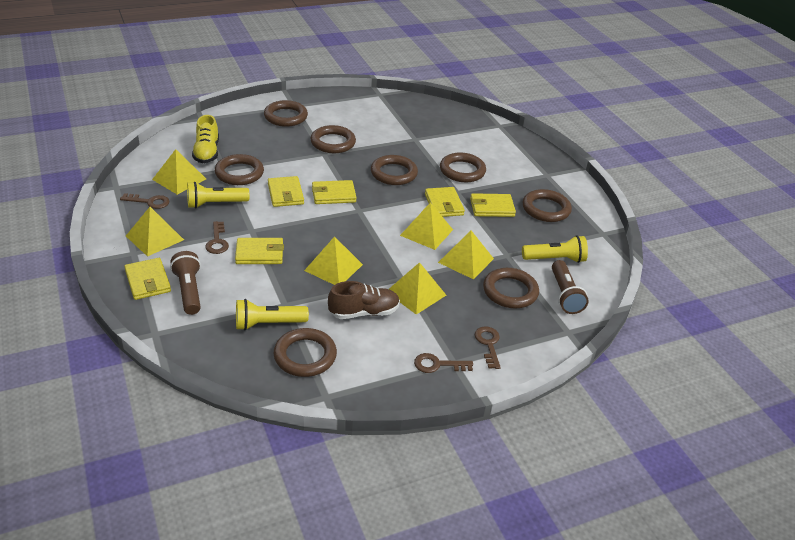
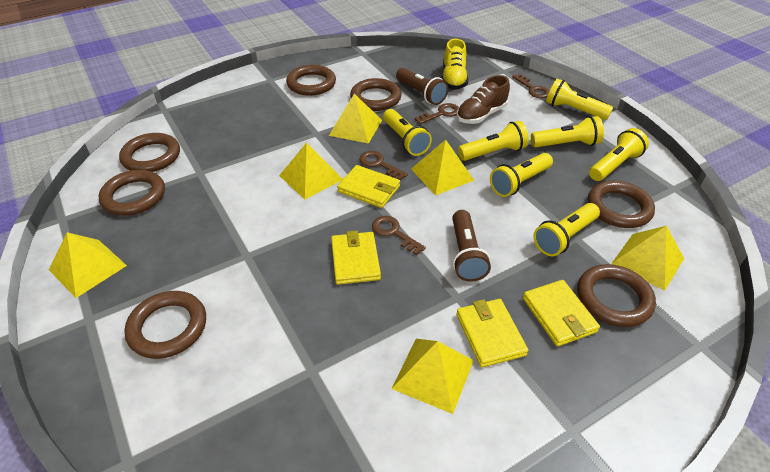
brown ring: 8 -> 7
yellow flashlight: 3 -> 7
yellow wallet: 6 -> 4

